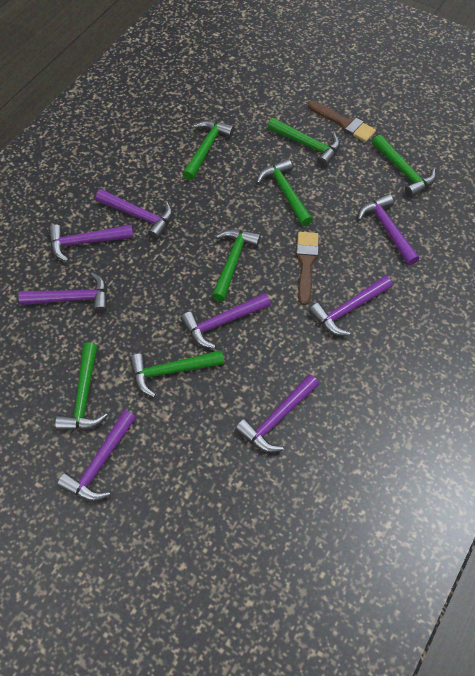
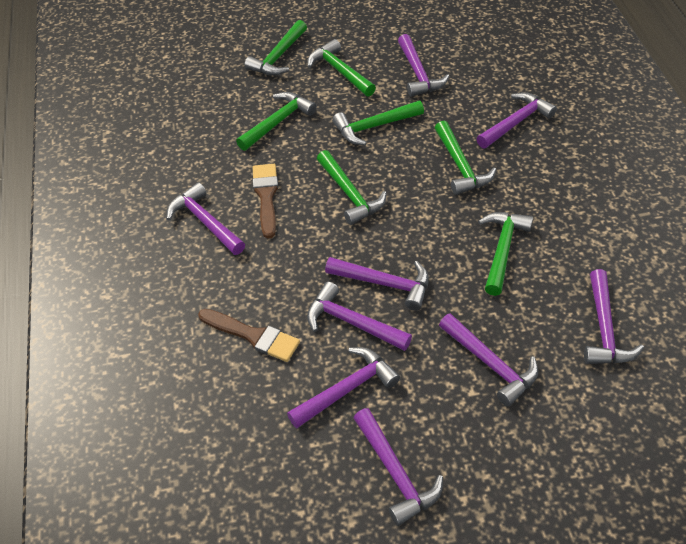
purple hammer: 8 -> 9

